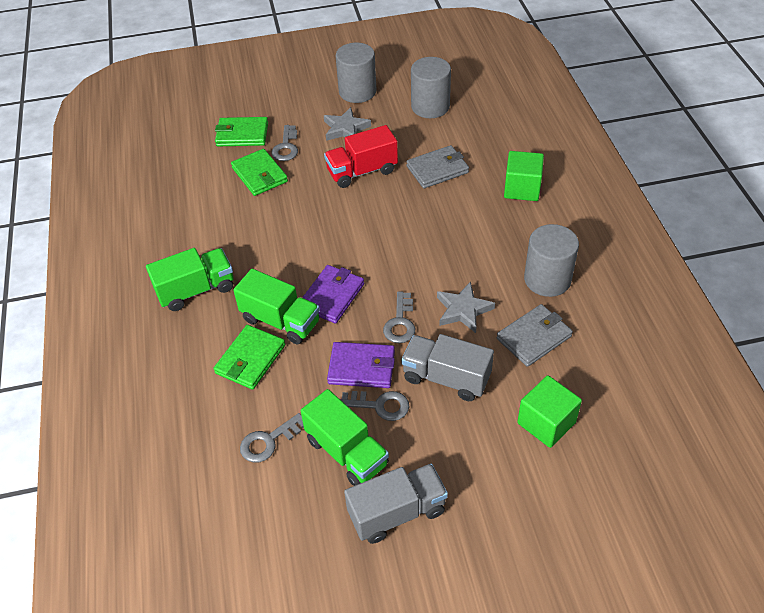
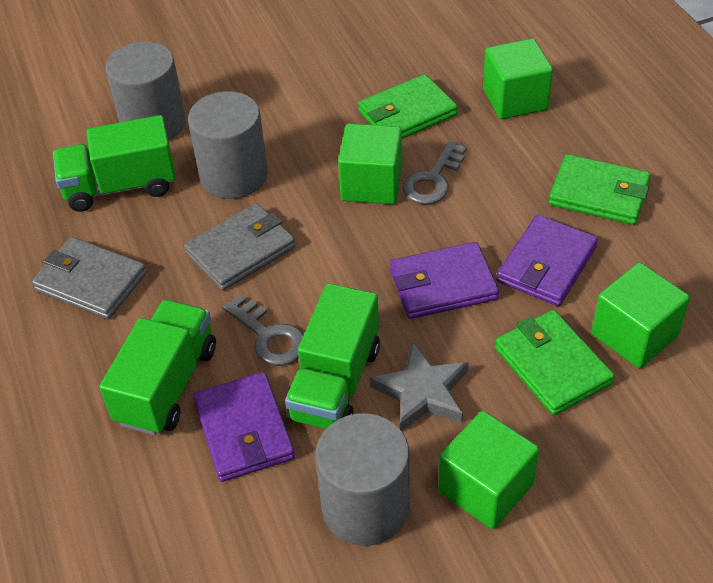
green cube: 2 -> 4
grey key: 4 -> 2
grey star: 2 -> 1
grey truck: 2 -> 0
purple wallet: 2 -> 3
red truck: 1 -> 0

